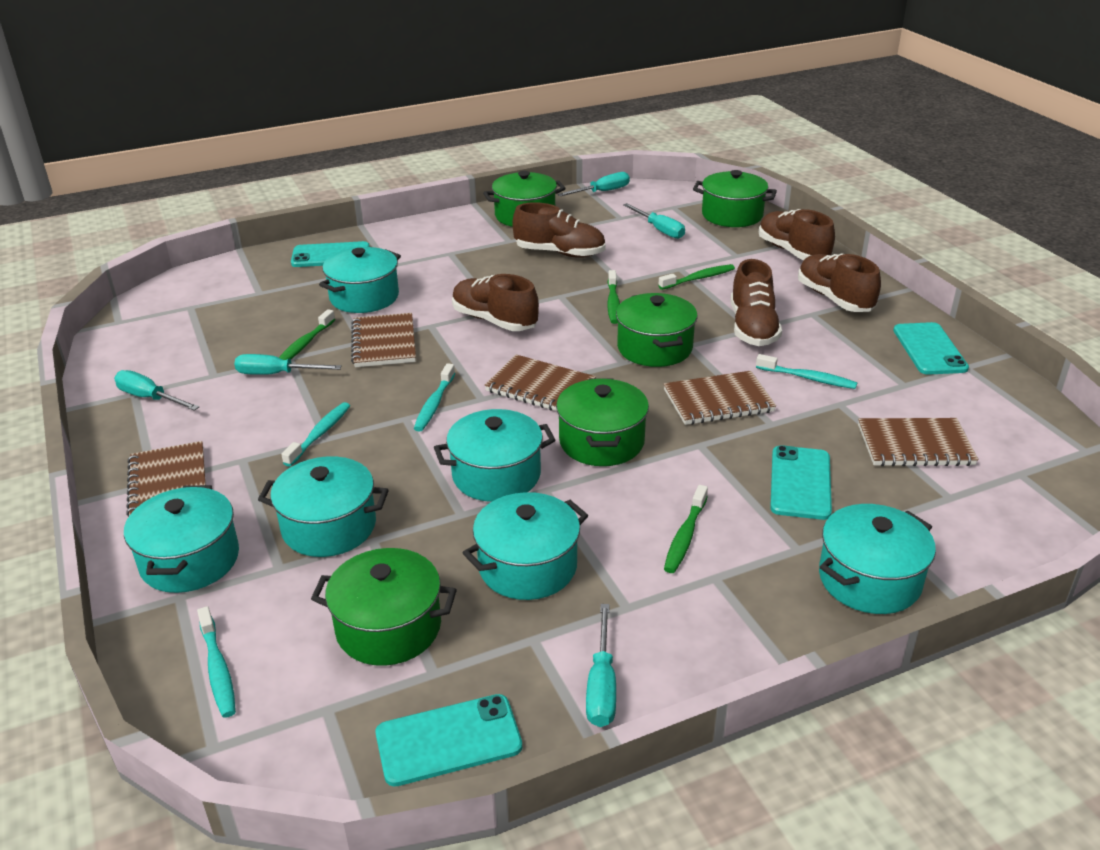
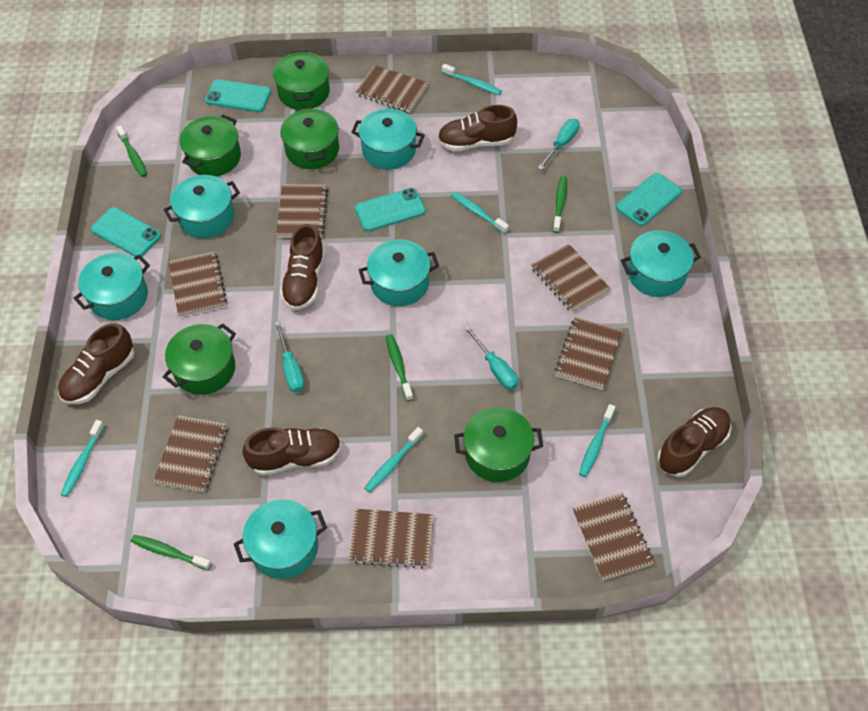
brown notebook: 5 -> 8
turquoise screwdriver: 5 -> 3
turquoise toothbrush: 4 -> 5

